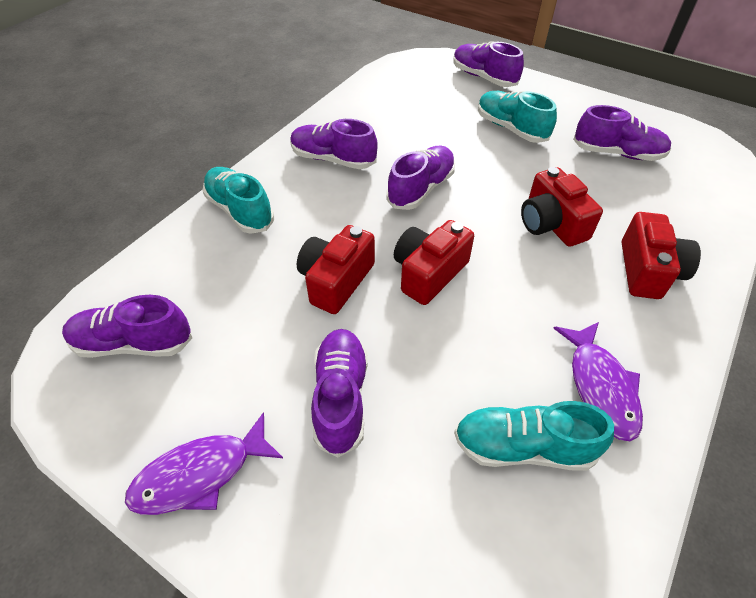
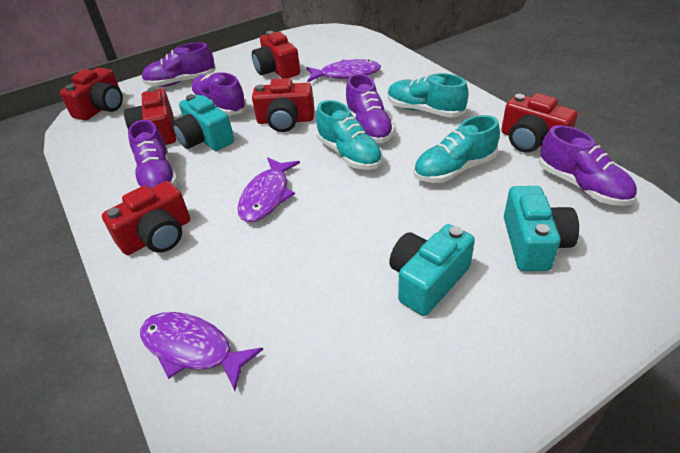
purple fish: 2 -> 3
purple shoe: 6 -> 5
red camera: 4 -> 6
turquoise camera: 0 -> 3

